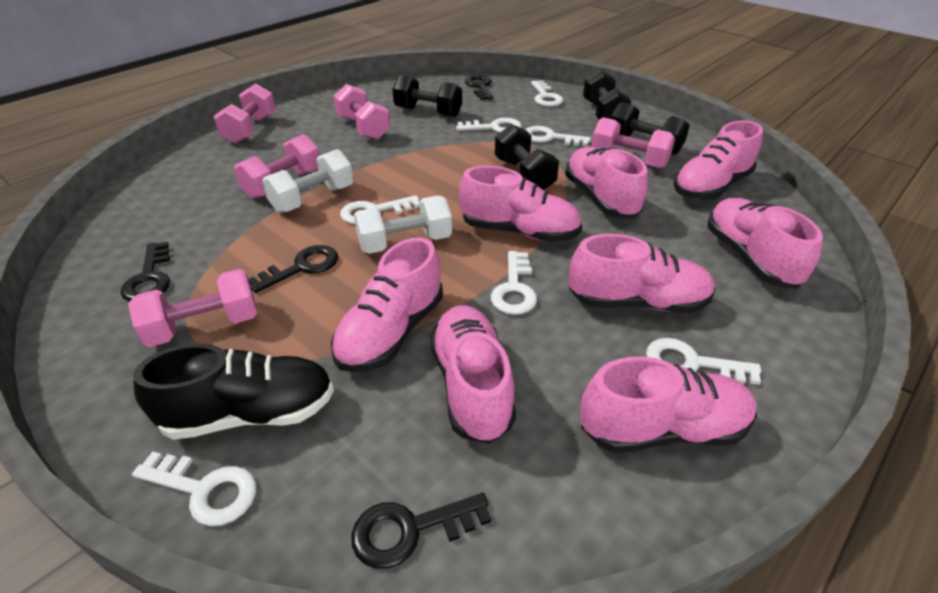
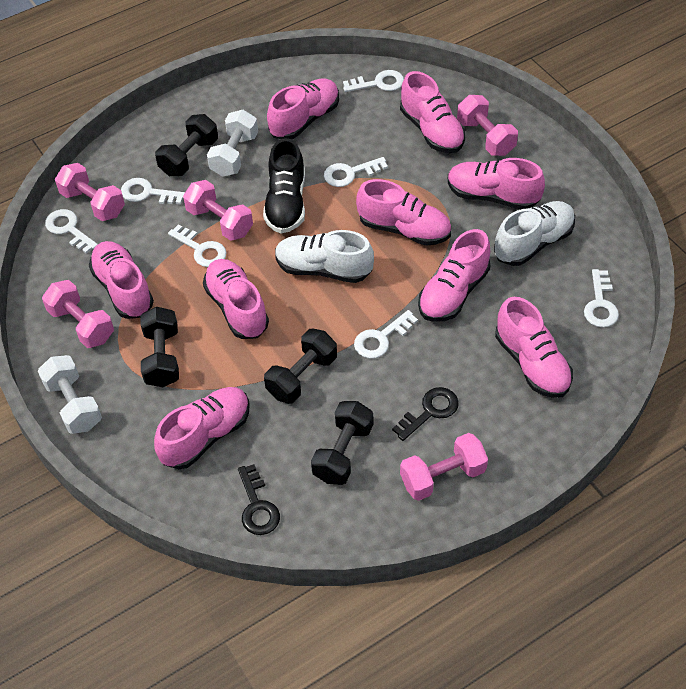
black key: 4 -> 2
pink shoe: 8 -> 9
white shoe: 0 -> 2

